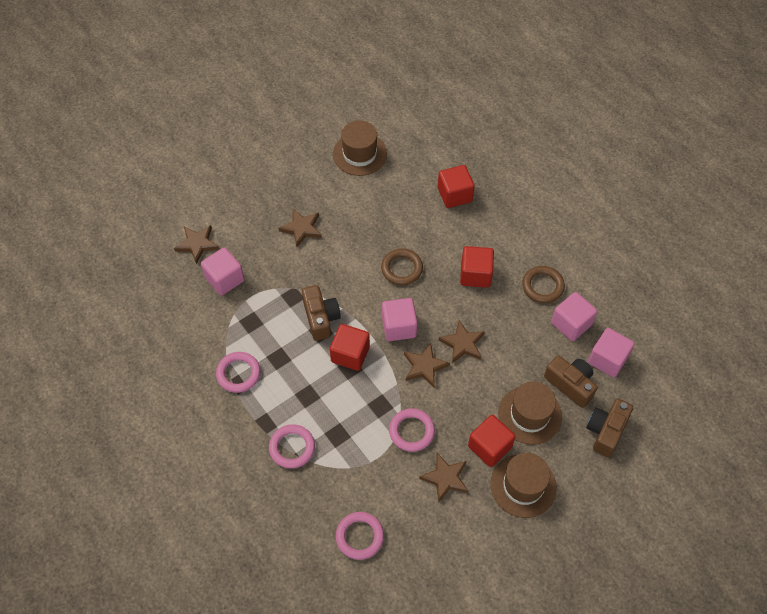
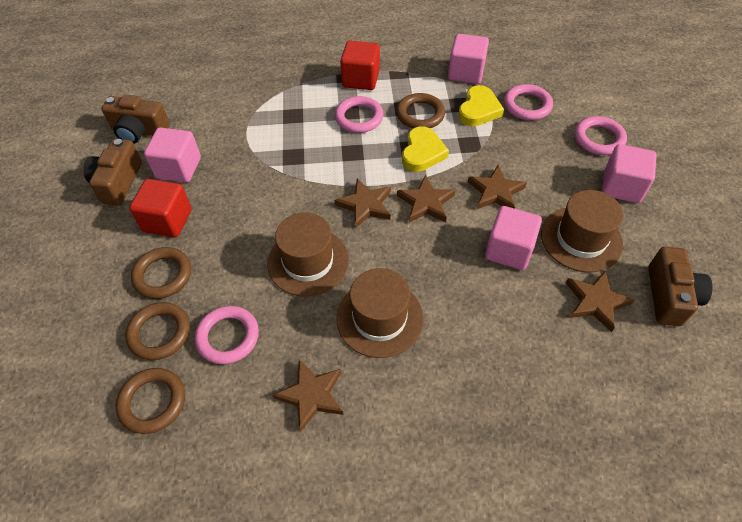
brown ring: 2 -> 4
red cube: 4 -> 2
yellow heart: 0 -> 2

